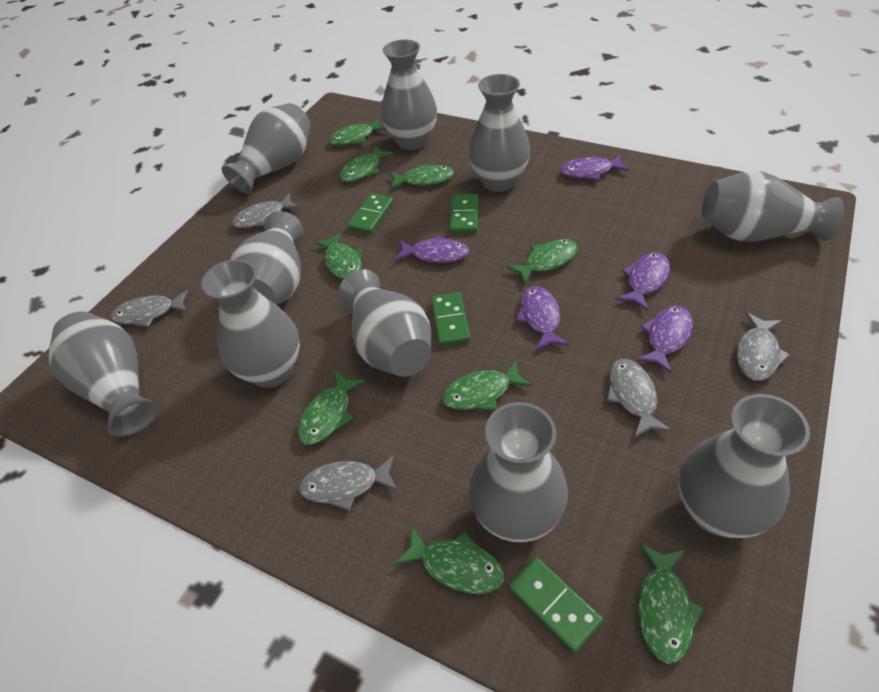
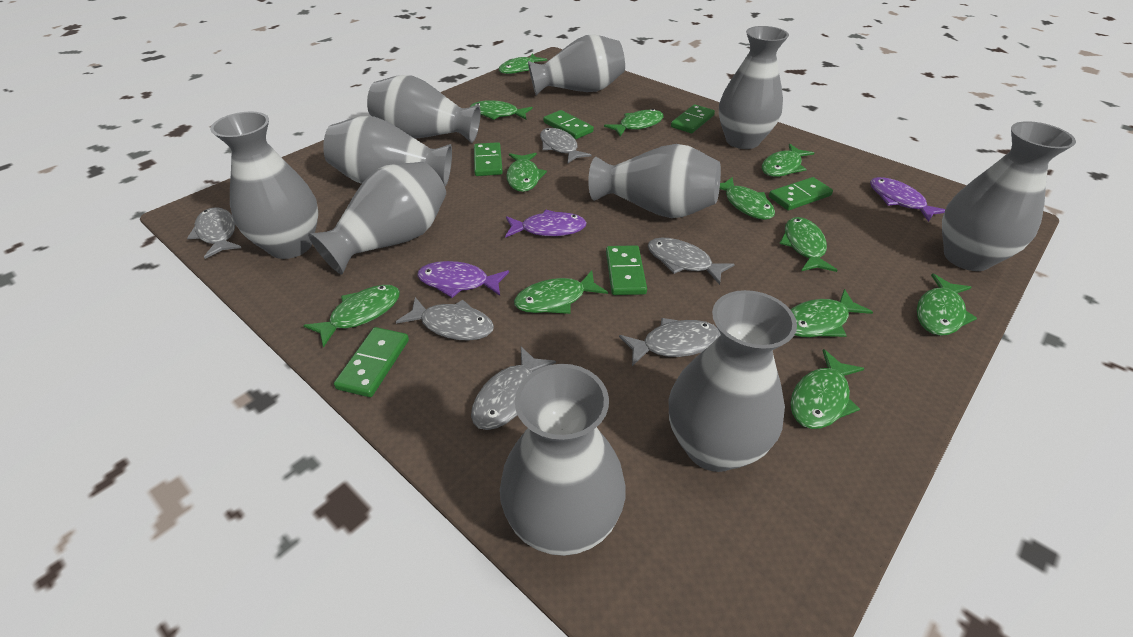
green domino: 4 -> 6
green fish: 9 -> 12
grey fish: 5 -> 6
purple fish: 5 -> 3

